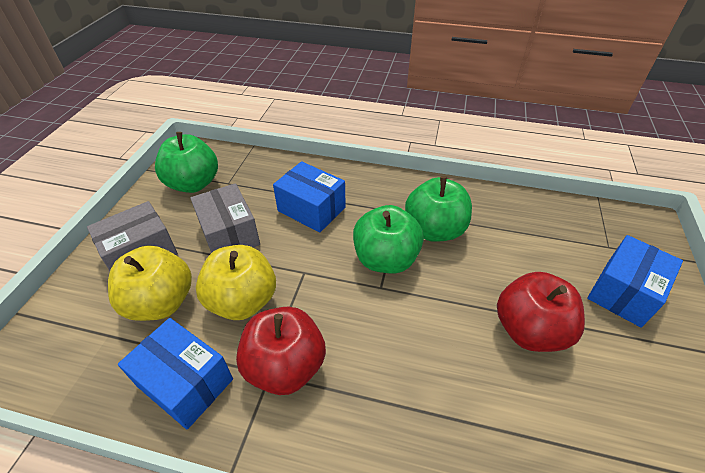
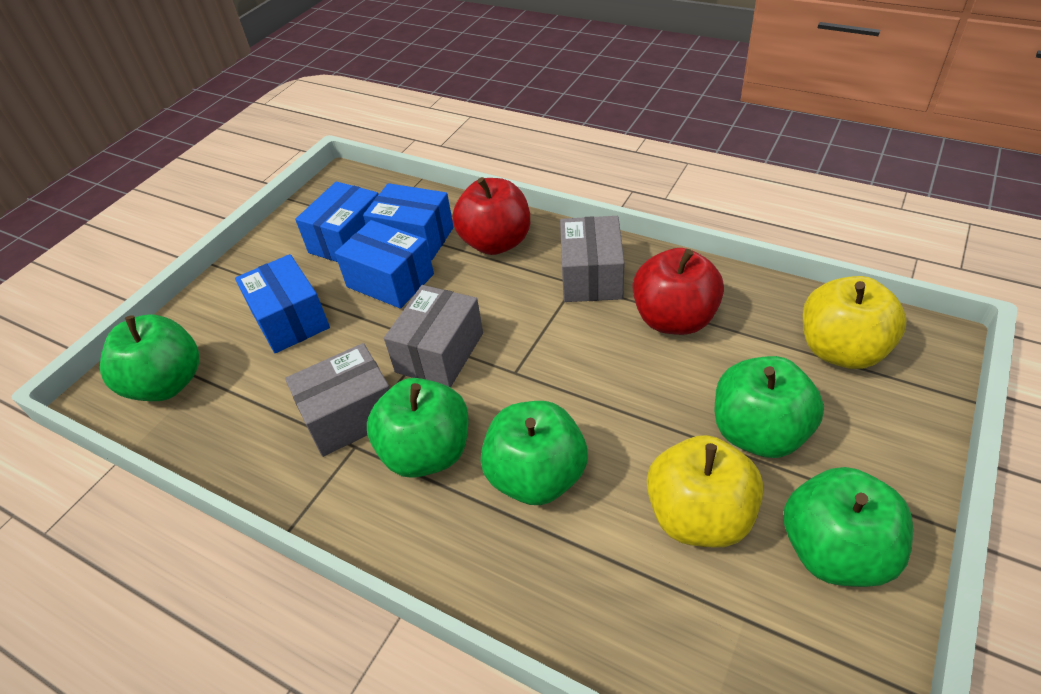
blue box: 3 -> 4
green apple: 3 -> 5
grey box: 2 -> 3

